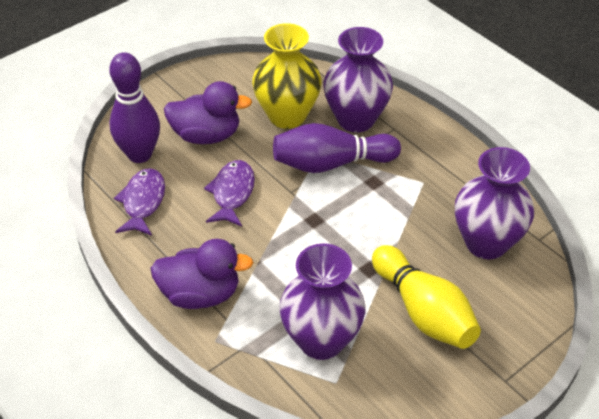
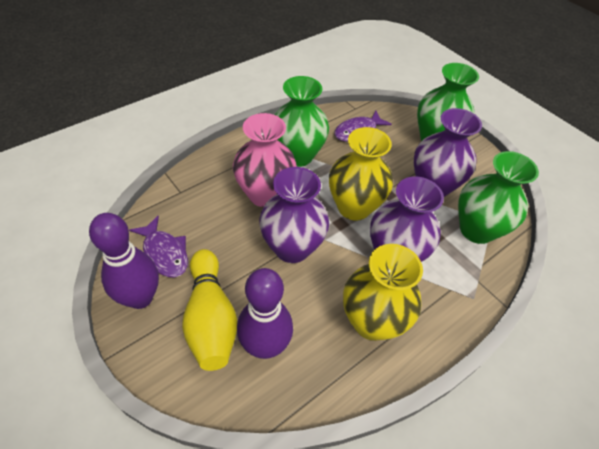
green vase: 0 -> 3
pink vase: 0 -> 1
purple duck: 2 -> 0
yellow vase: 1 -> 2

